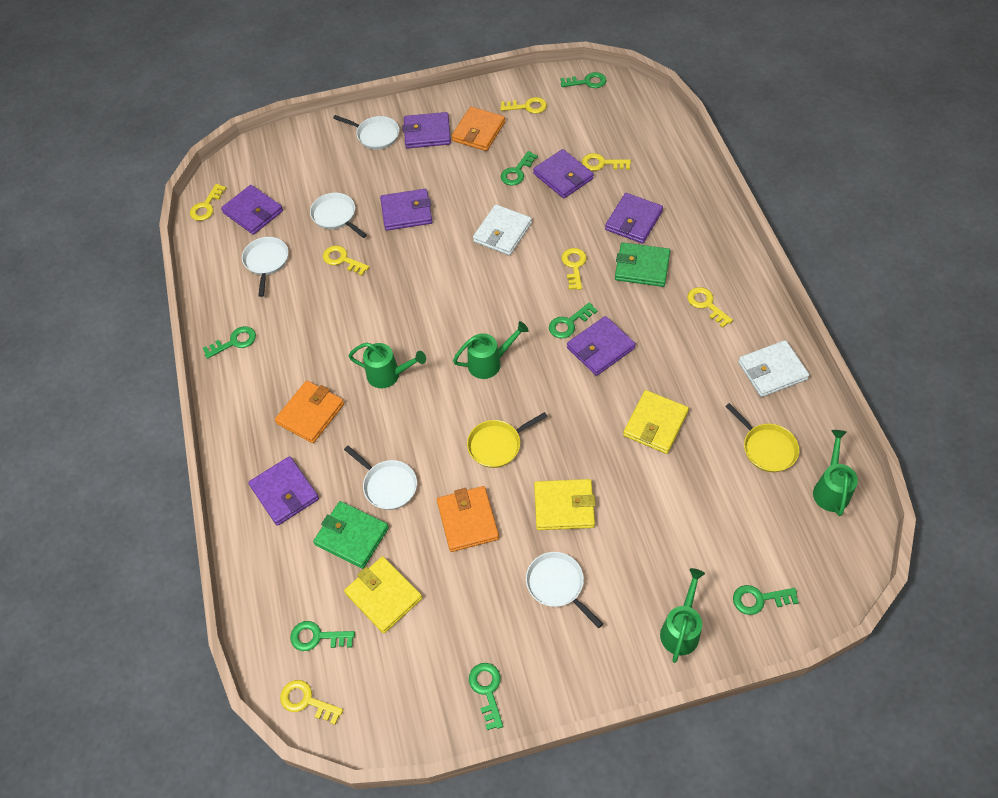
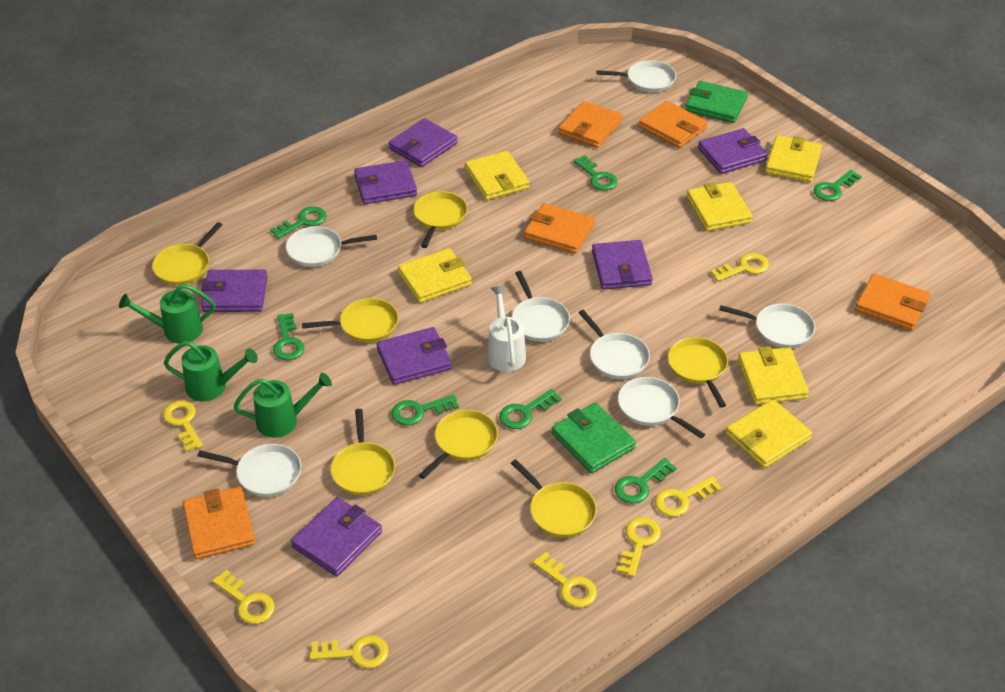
green watering can: 4 -> 3
orange wallet: 3 -> 5
white pan: 5 -> 7
white wallet: 2 -> 0
white watering can: 0 -> 1
yellow pan: 2 -> 7
yellow wallet: 3 -> 6

